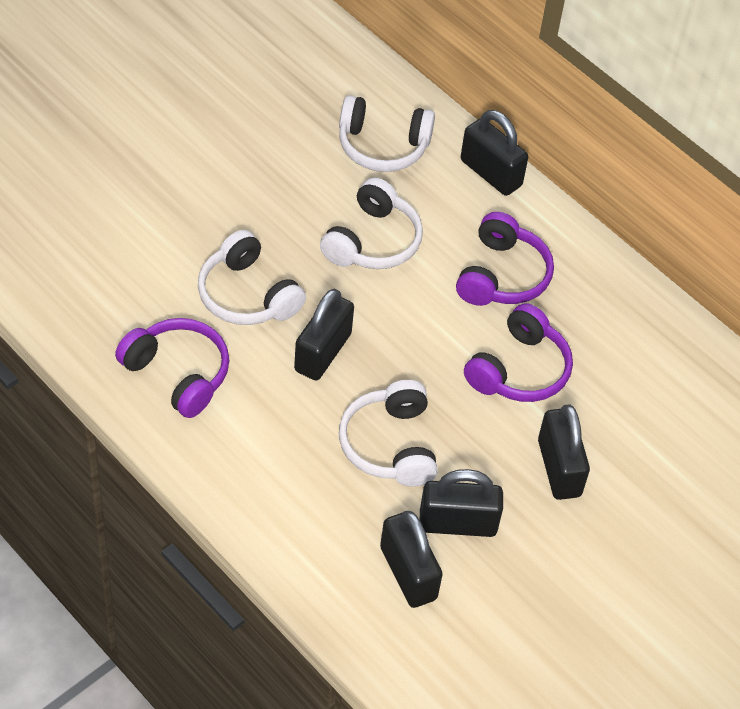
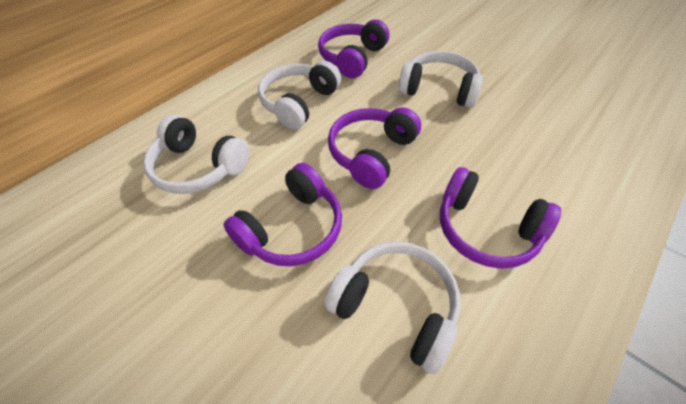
black padlock: 5 -> 0
purple headphones: 3 -> 4

